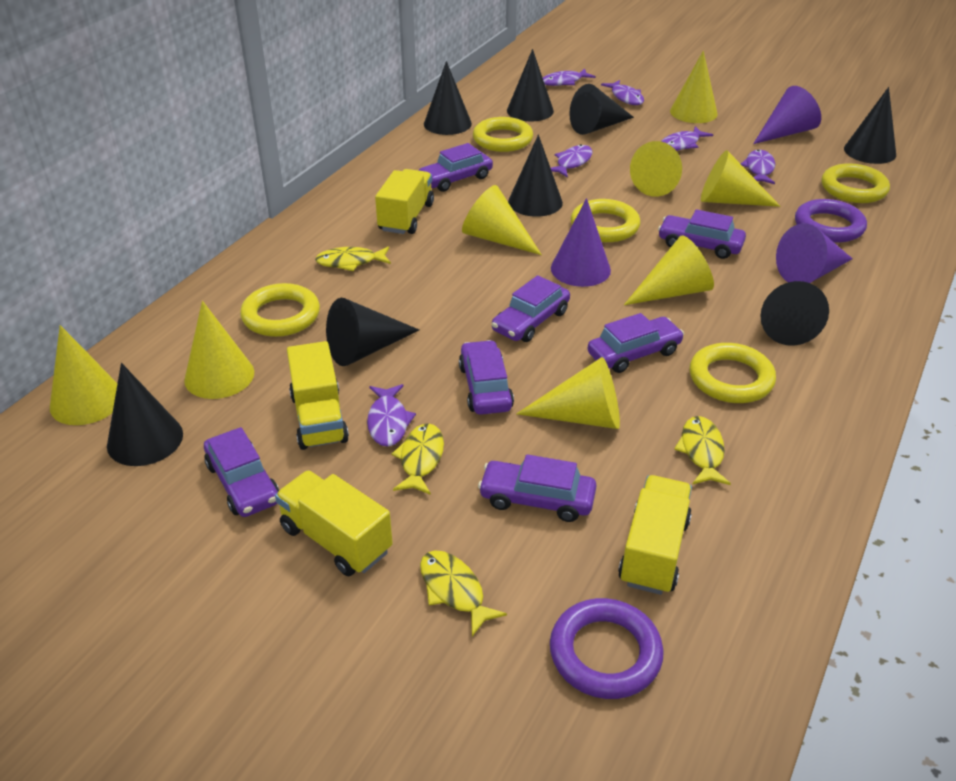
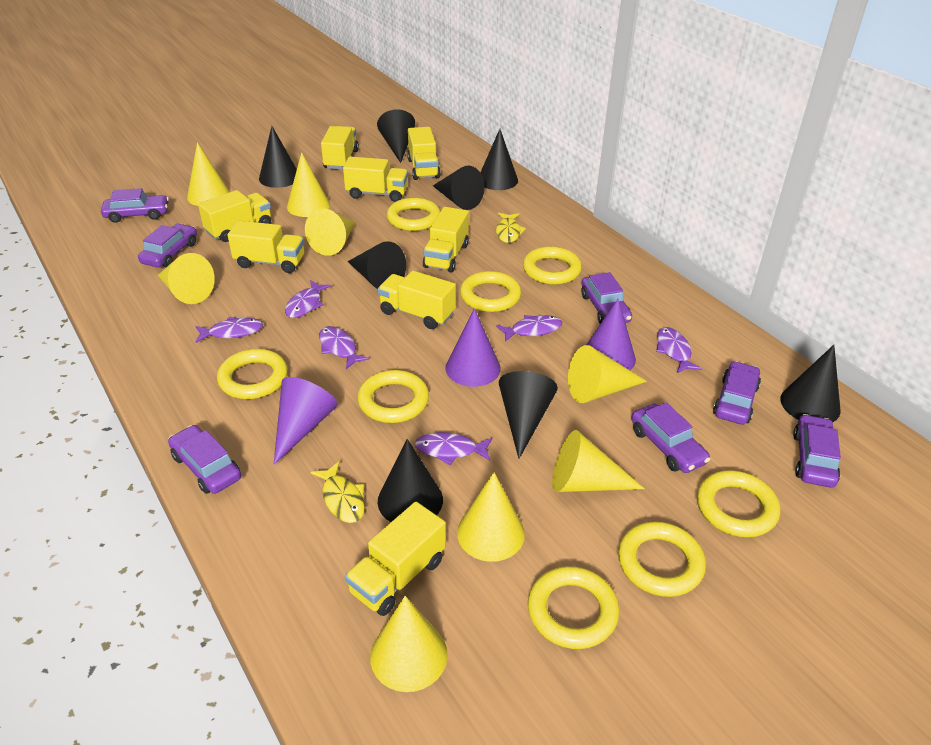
purple ring: 2 -> 0
yellow fish: 4 -> 2
yellow ring: 5 -> 8
yellow truck: 4 -> 8

